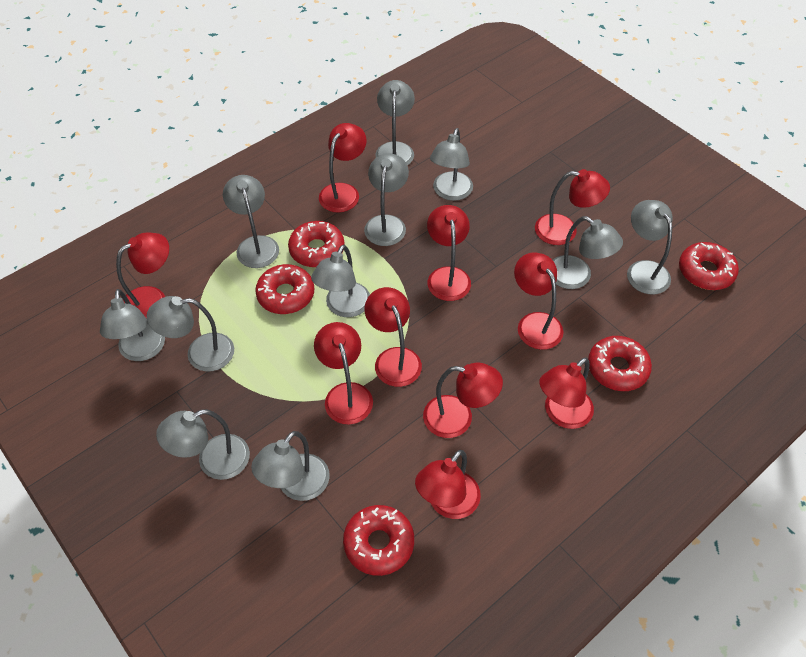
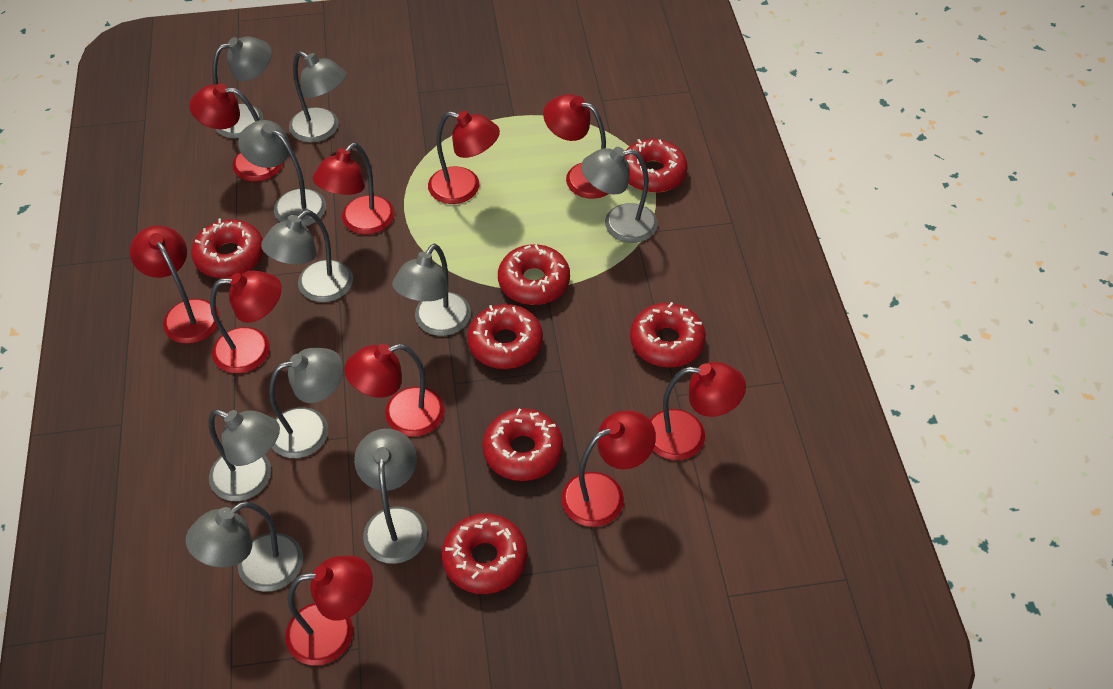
grey lamp: 11 -> 10
red donut: 5 -> 7

